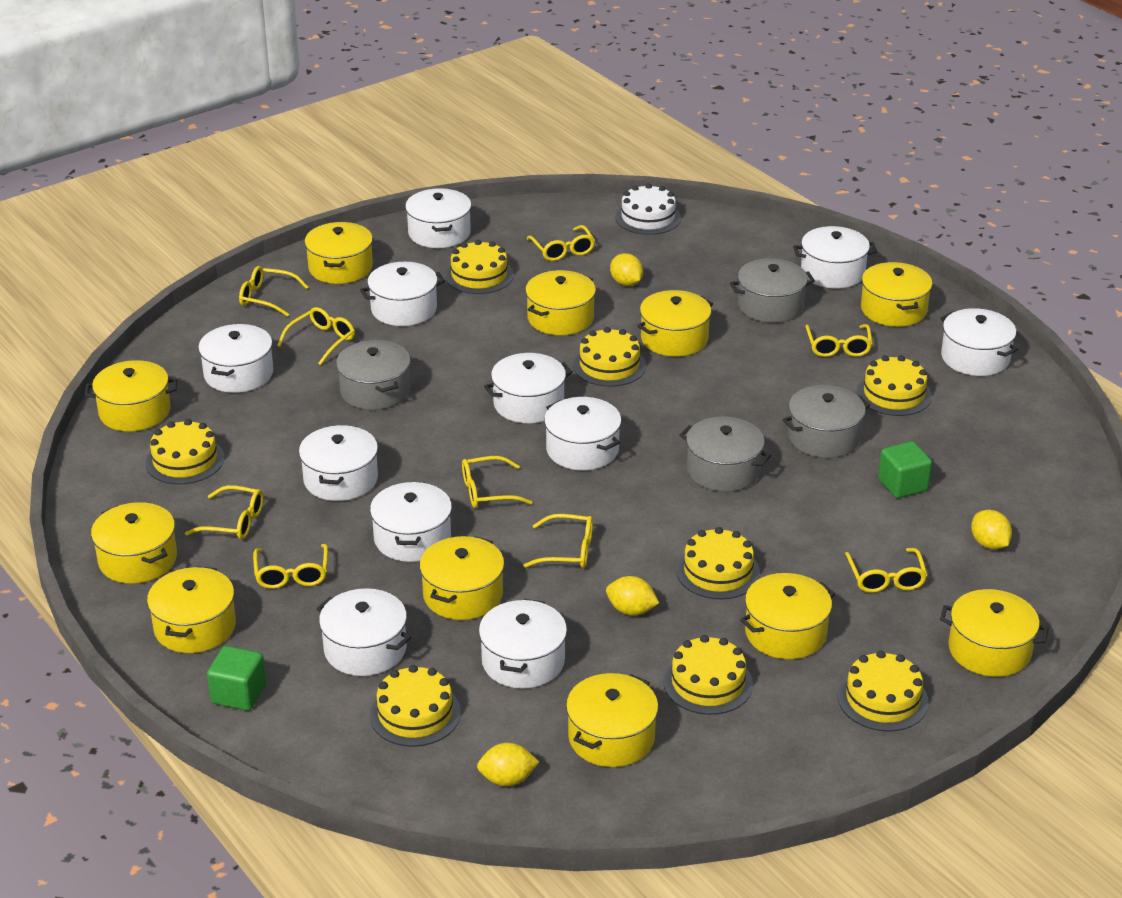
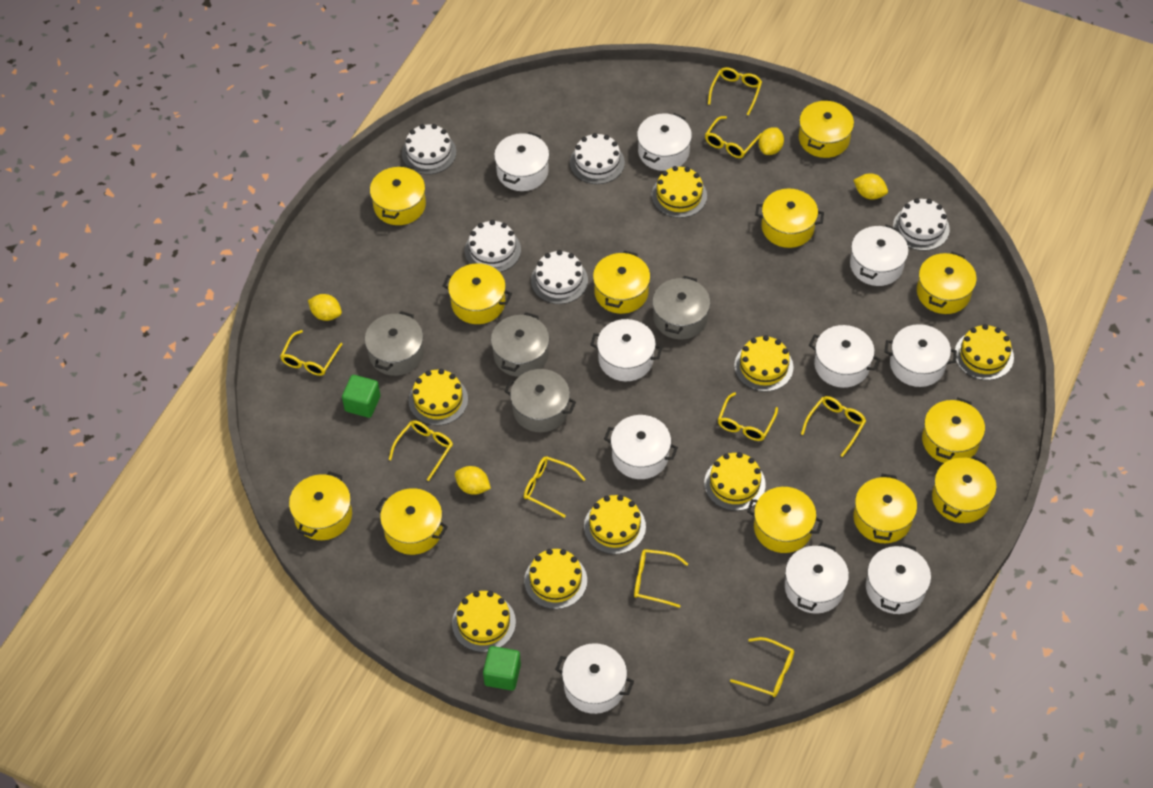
white cake: 1 -> 5
white pot: 11 -> 10
yellow pot: 11 -> 12

